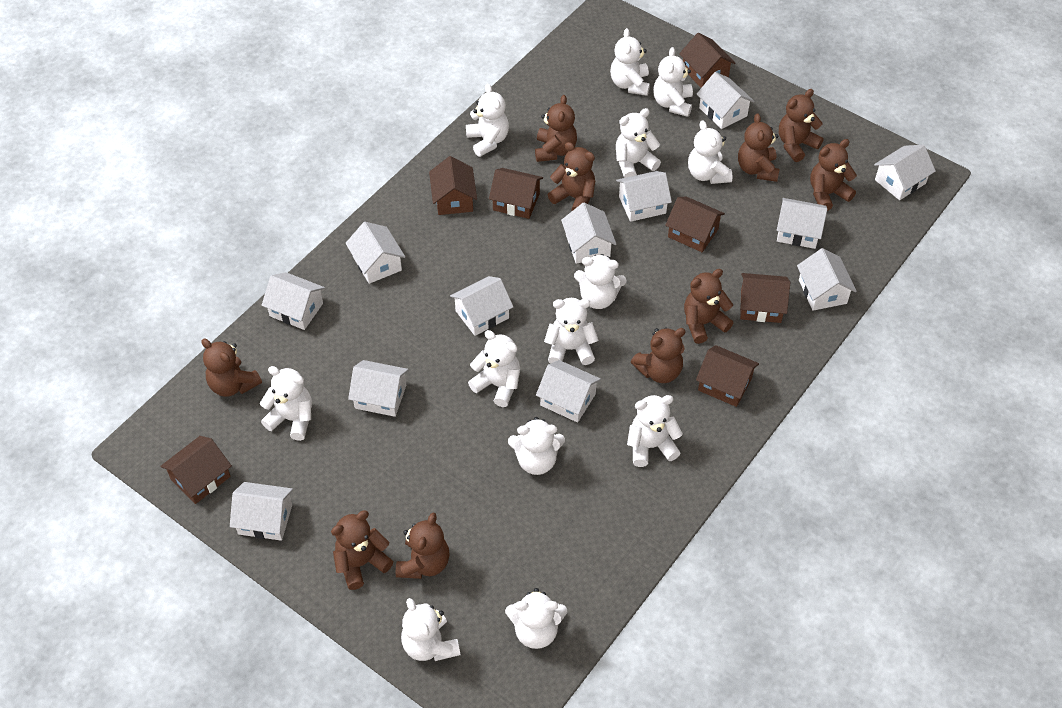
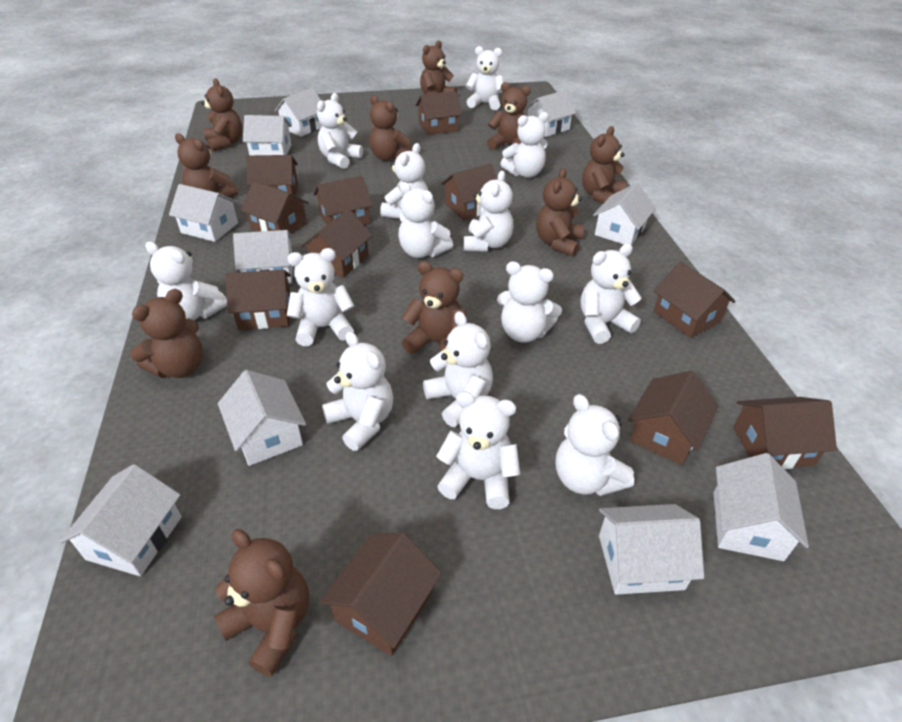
brown house: 7 -> 11
white house: 12 -> 10
white teddy bear: 13 -> 14

